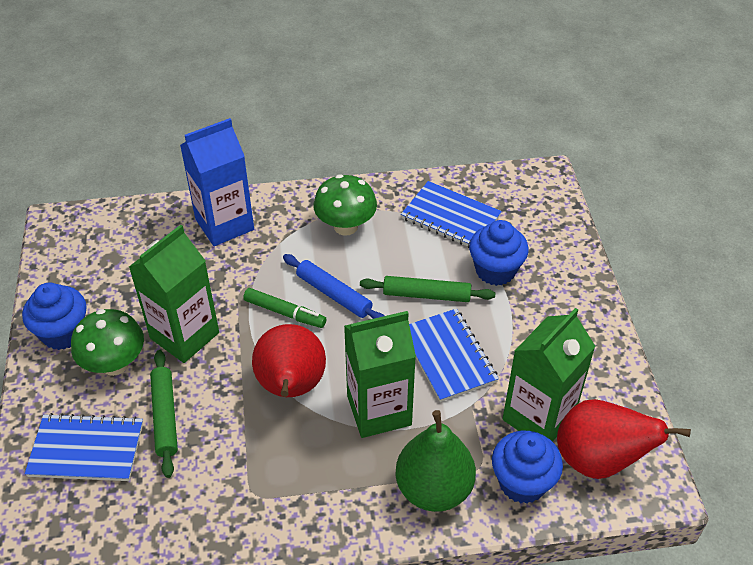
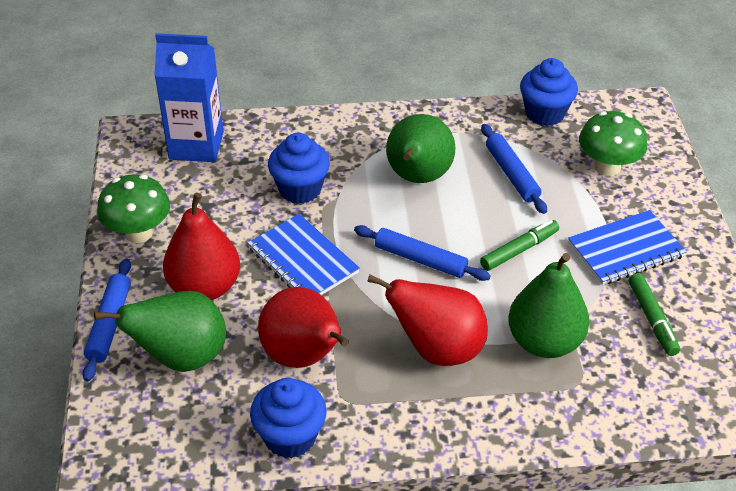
blue notebook: 3 -> 2
blue rolling pin: 1 -> 3
green carton: 3 -> 0
green marker: 1 -> 2
green pear: 1 -> 3
green rolling pin: 2 -> 0
red pear: 2 -> 3

